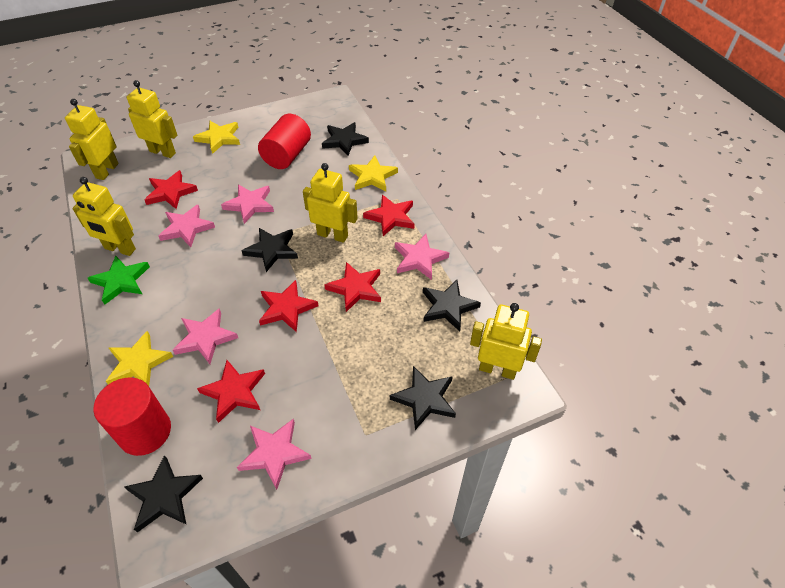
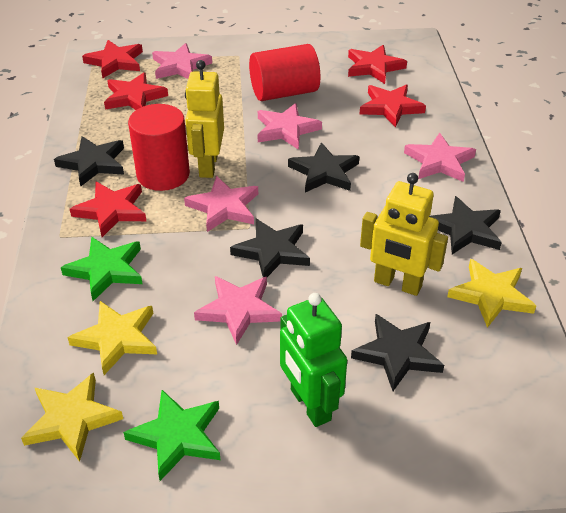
green robot: 0 -> 1
green star: 1 -> 2
yellow robot: 5 -> 2

